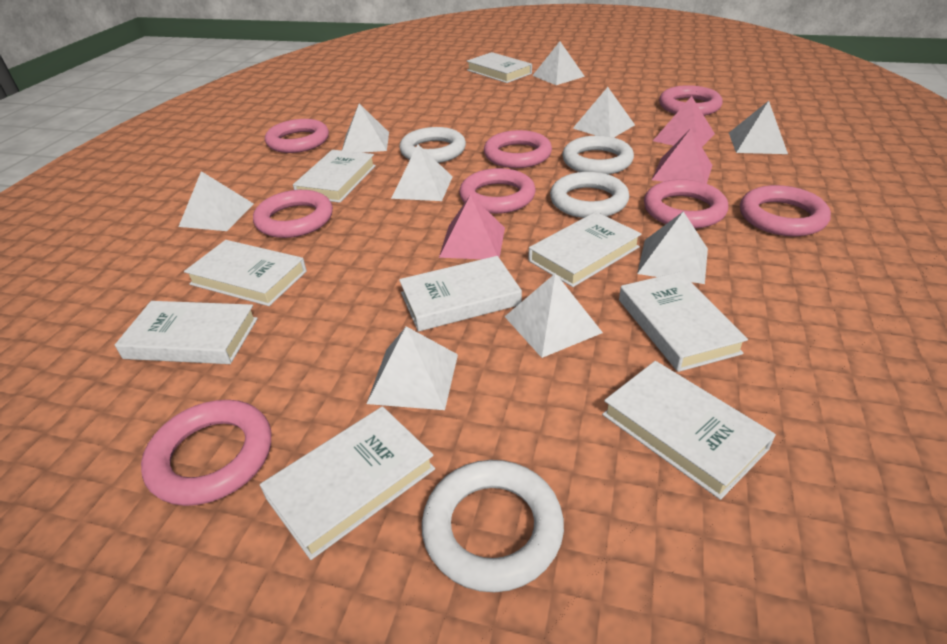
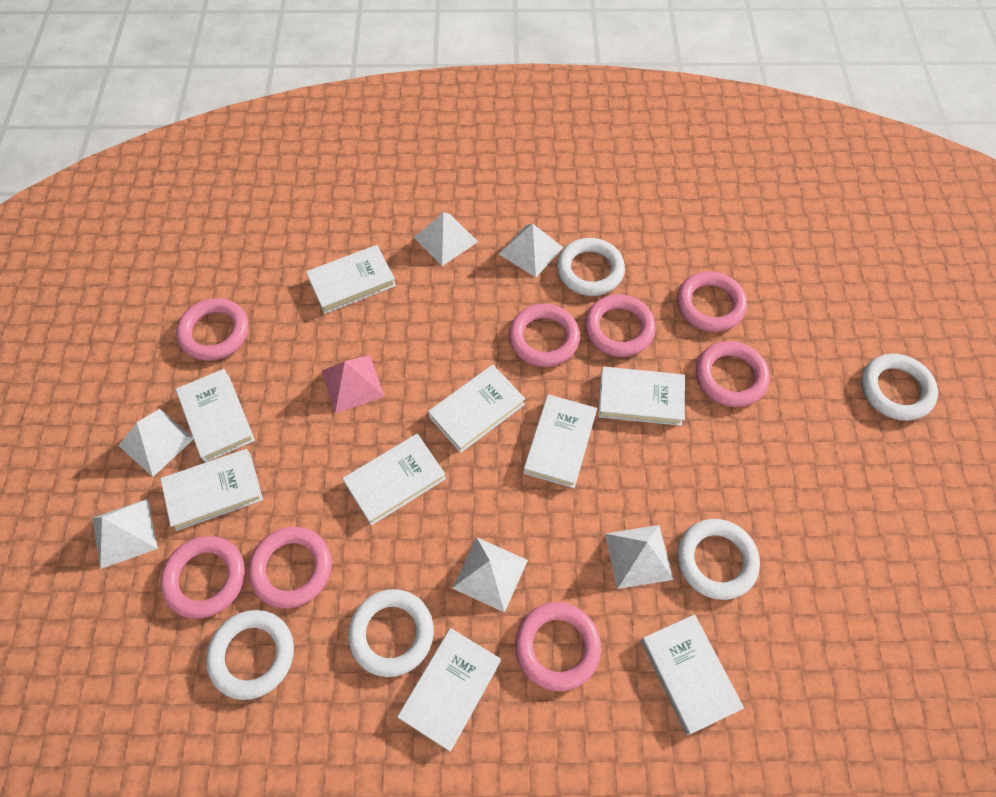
pink pyramid: 3 -> 1
white pyramid: 9 -> 6
white ring: 4 -> 5

